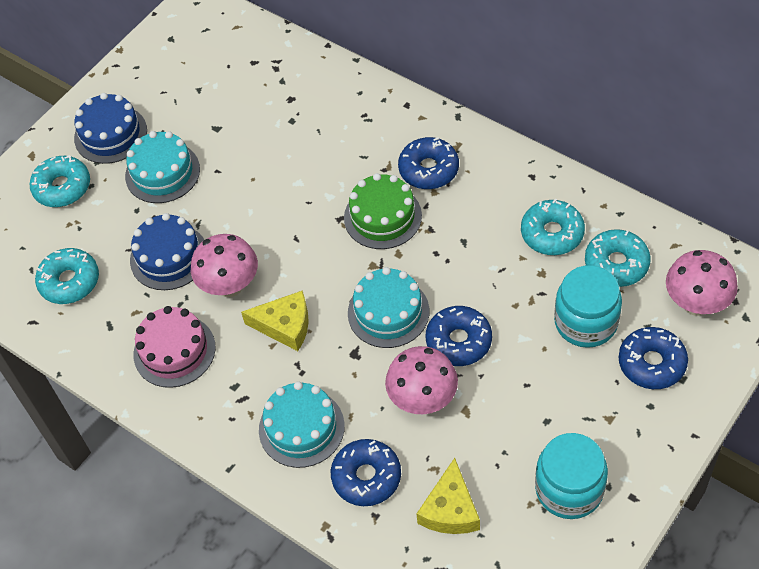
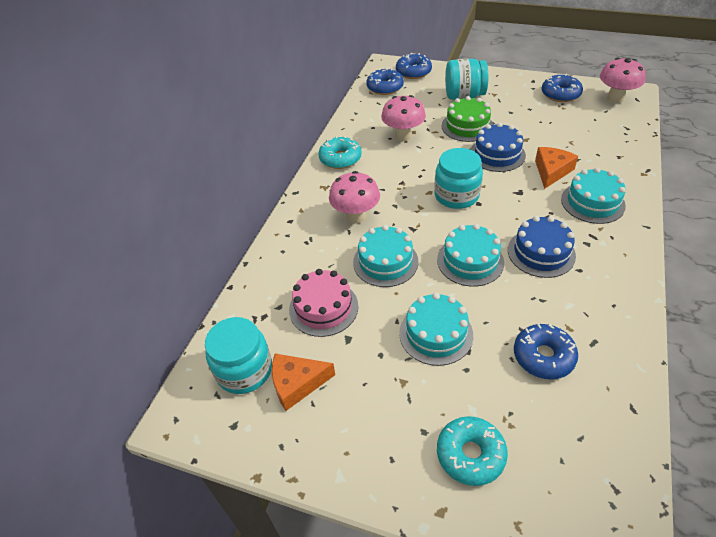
orange cheese: 0 -> 2
turquoise cake: 3 -> 4
turquoise donut: 4 -> 2
turquoise jar: 2 -> 3
yellow cheese: 2 -> 0

